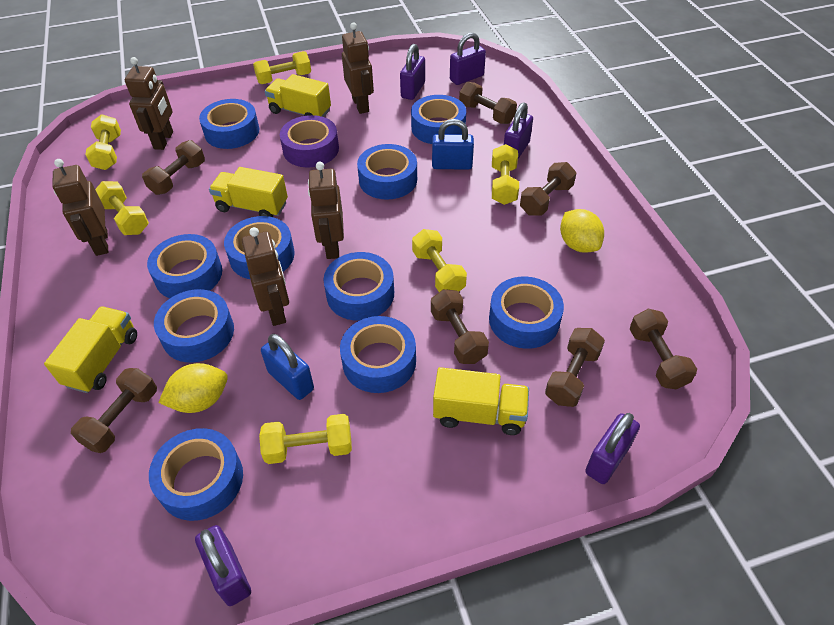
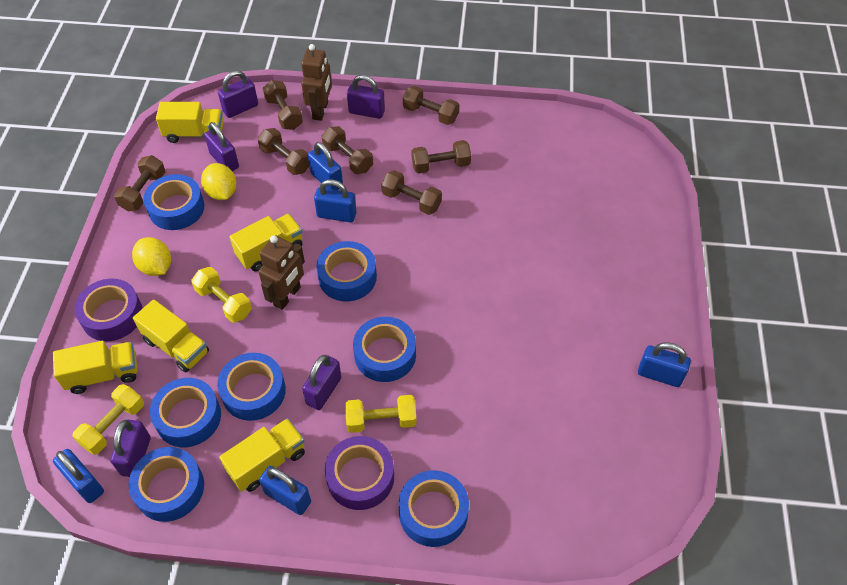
blue padlock: 2 -> 5
blue tape: 10 -> 7
brown robot: 5 -> 2
purple tape: 1 -> 2
yellow dumbbell: 6 -> 3
yellow truck: 4 -> 5

